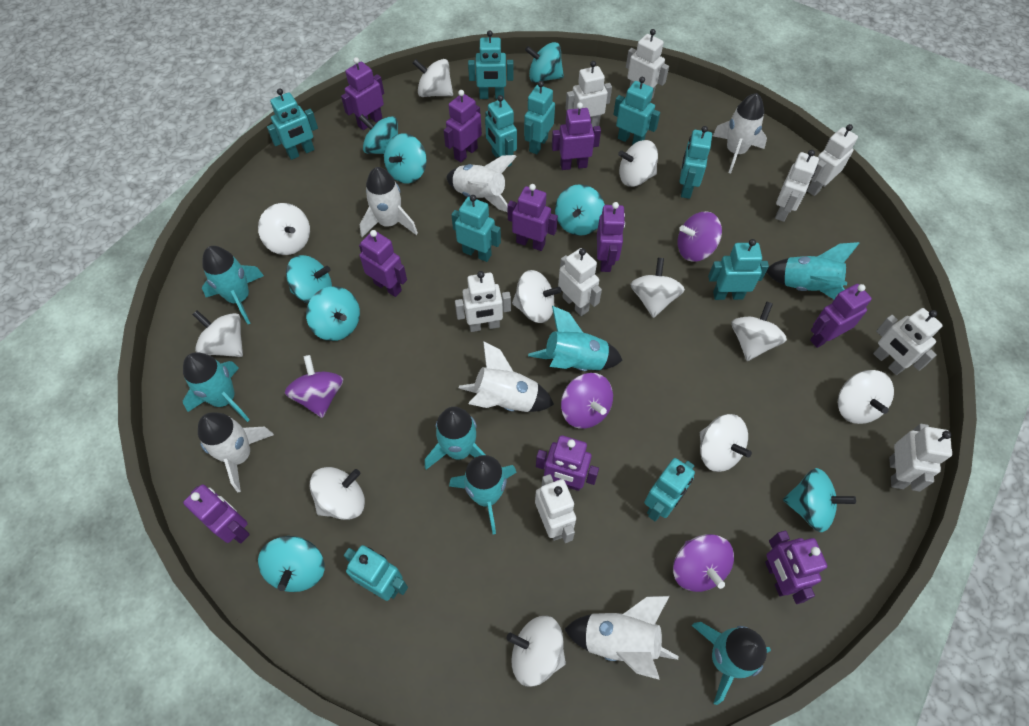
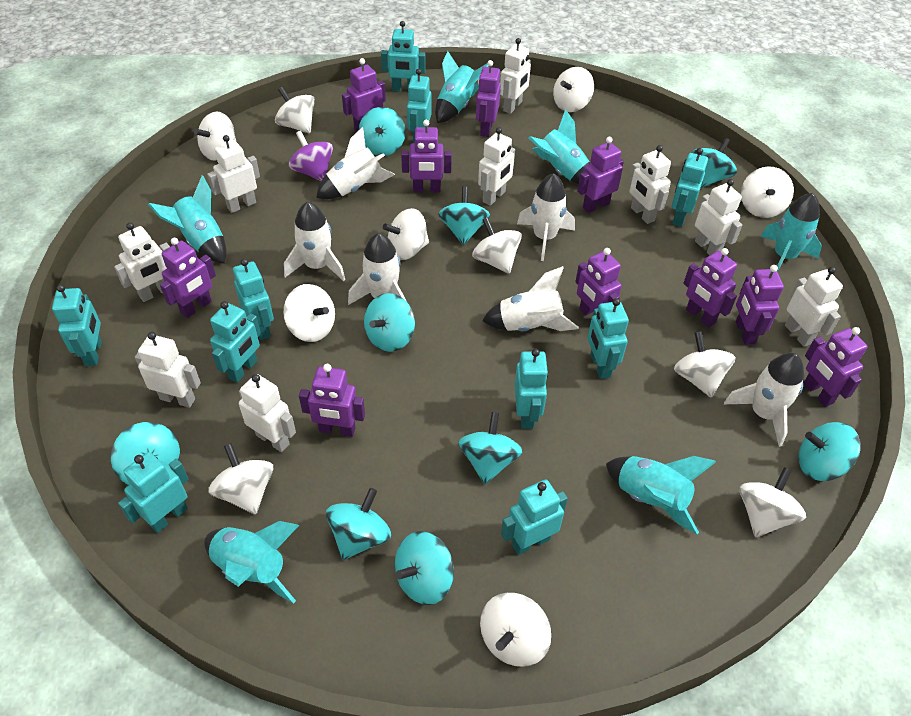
purple spinning top: 4 -> 1
turquoise rocket: 7 -> 6
turquoise spinning top: 8 -> 9

